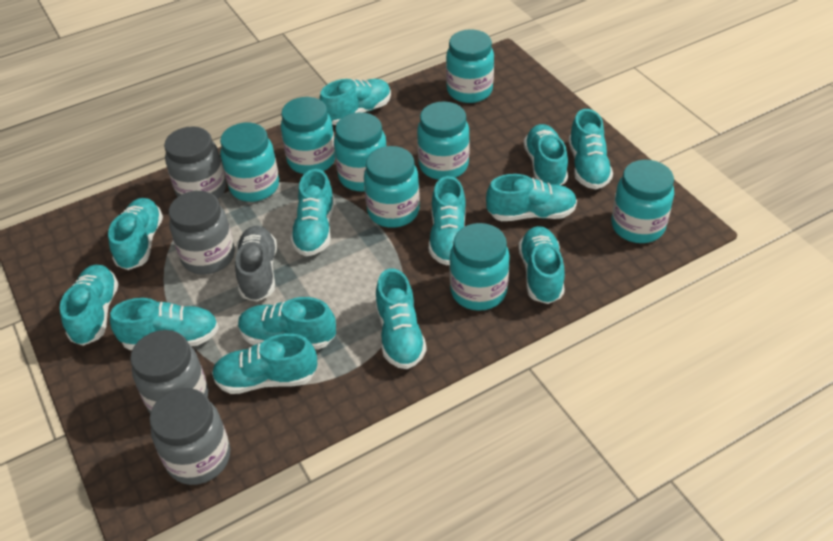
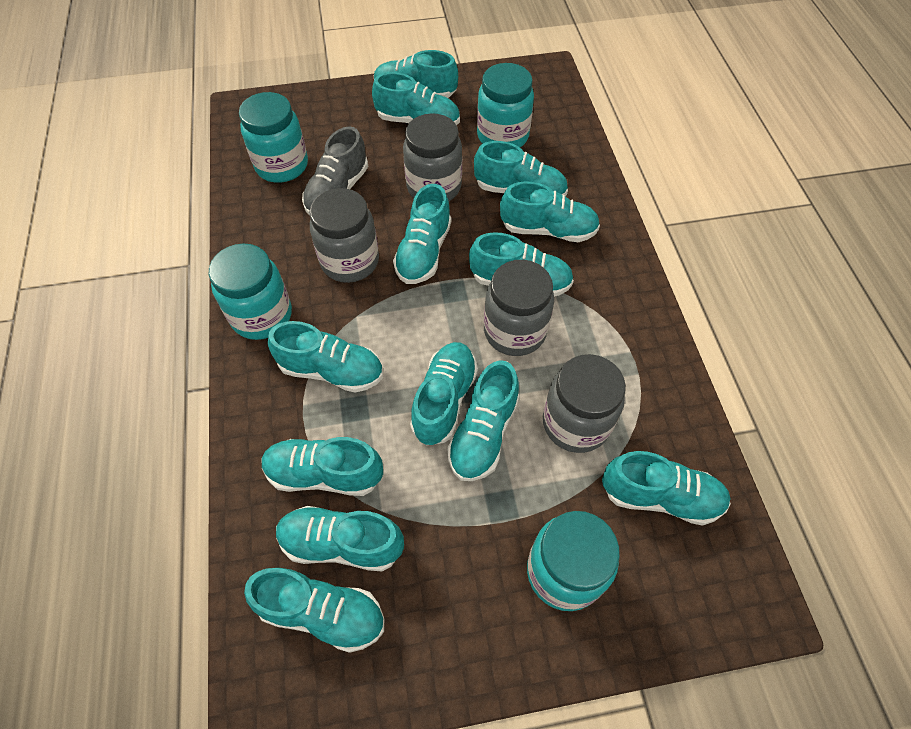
turquoise jar: 8 -> 4

